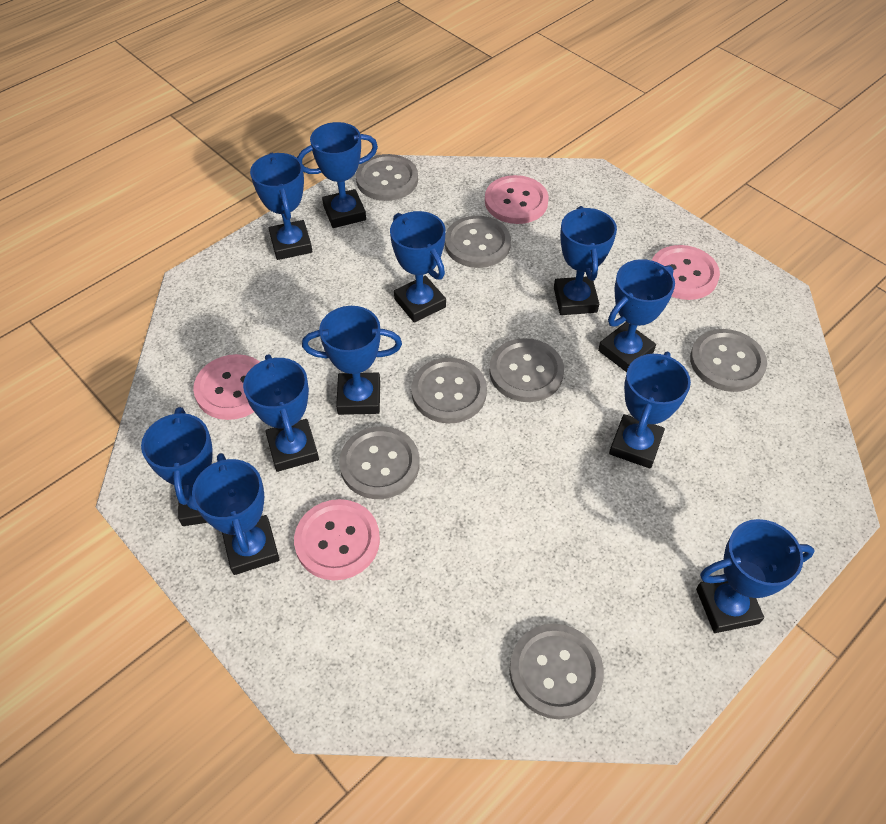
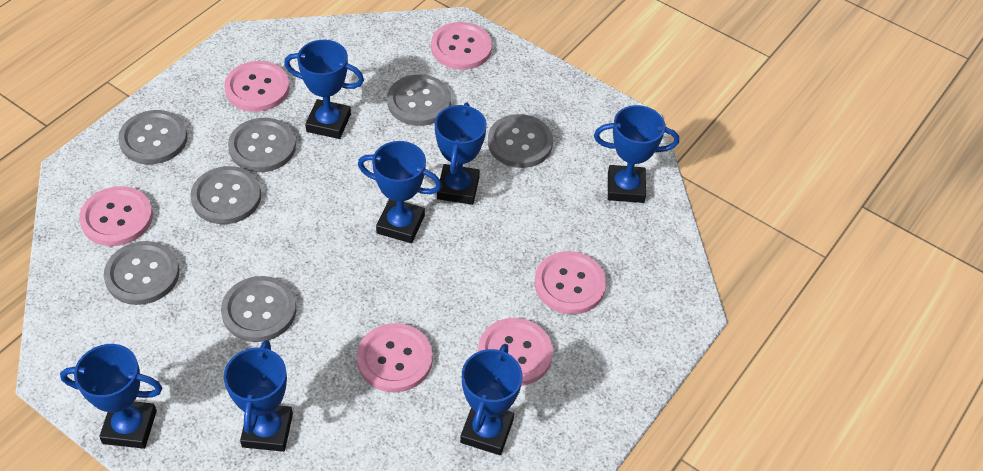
blue trophy: 11 -> 7
pink button: 4 -> 6

